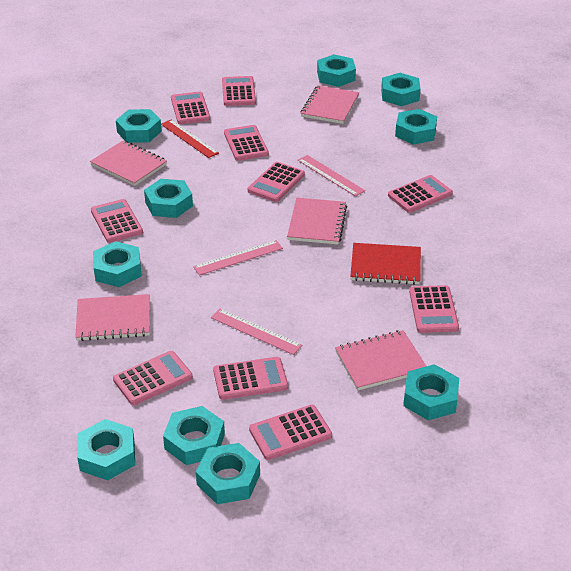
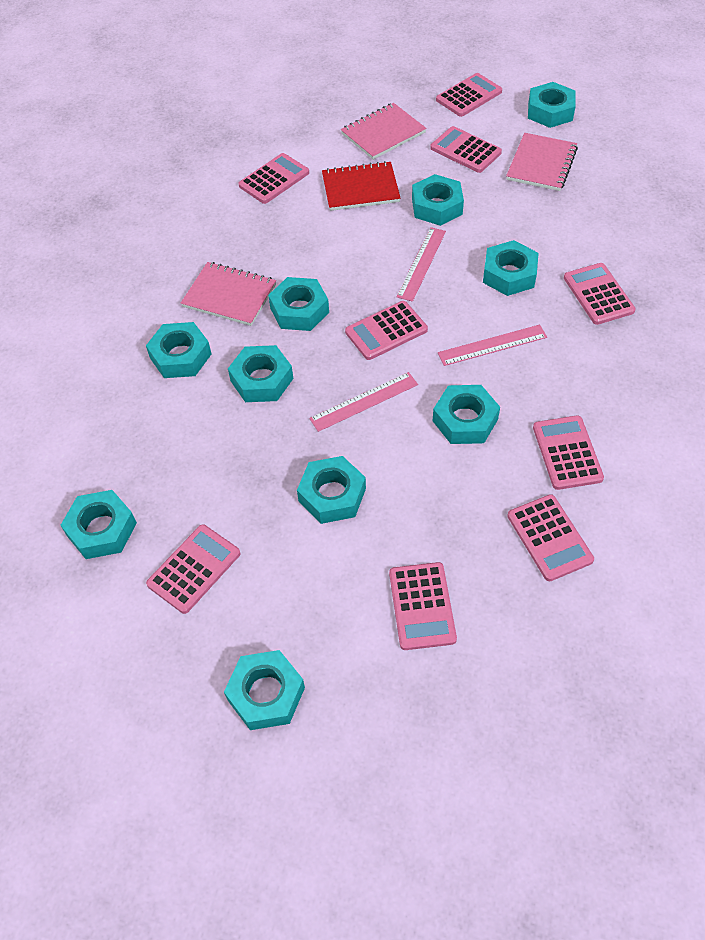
pink calculator: 10 -> 9
pink notebook: 5 -> 3
red ruler: 1 -> 0

